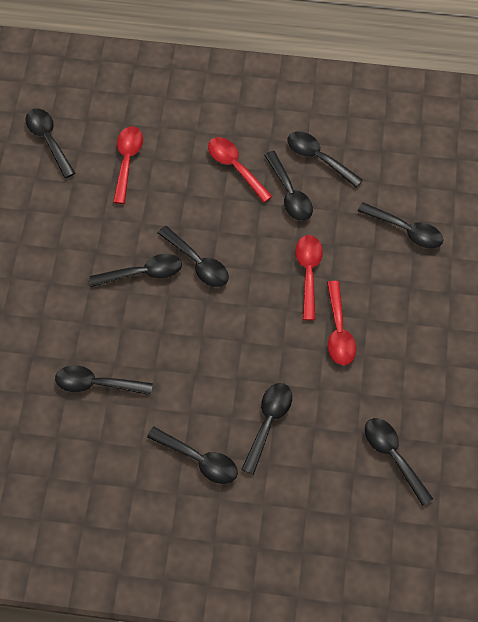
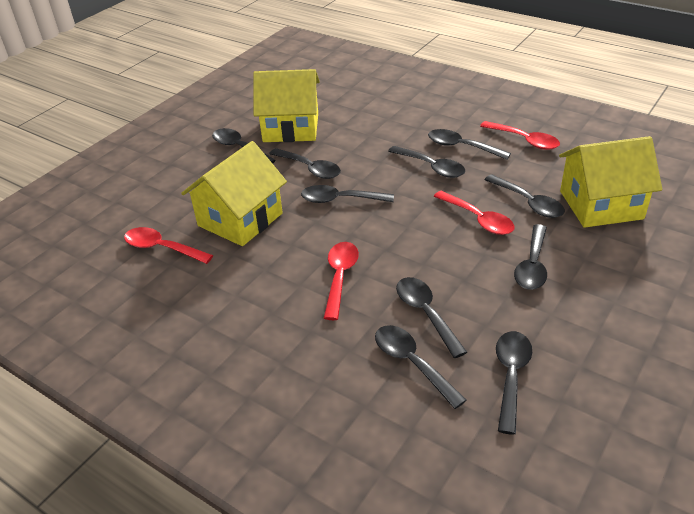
yellow house: 0 -> 3

